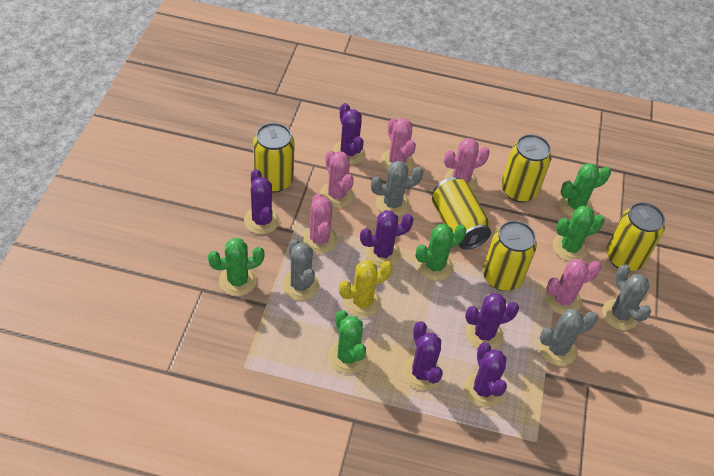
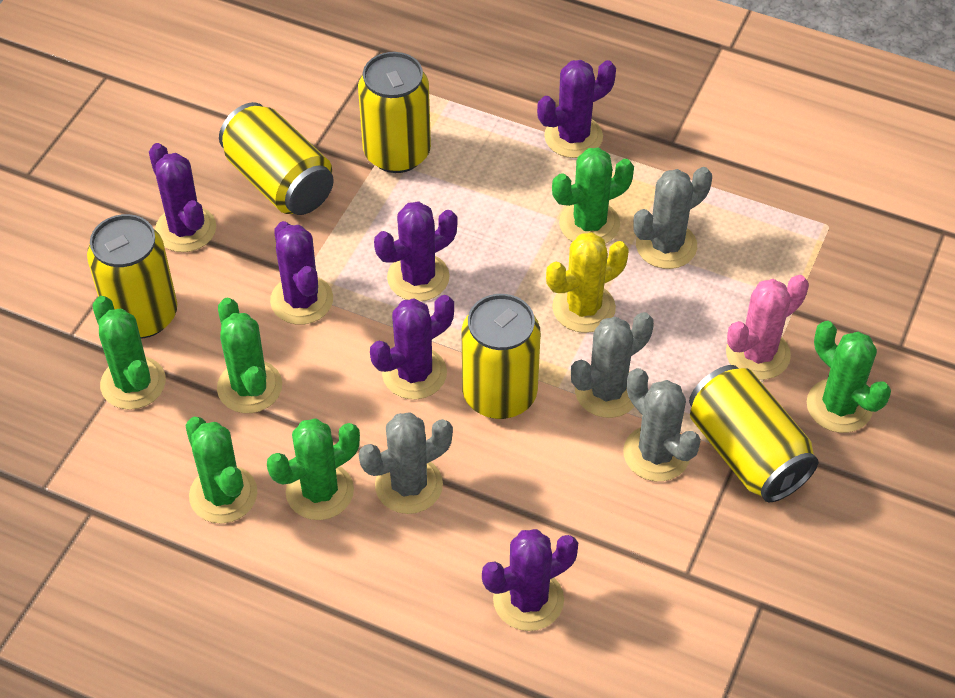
green cactus: 5 -> 6
pink cactus: 5 -> 1

